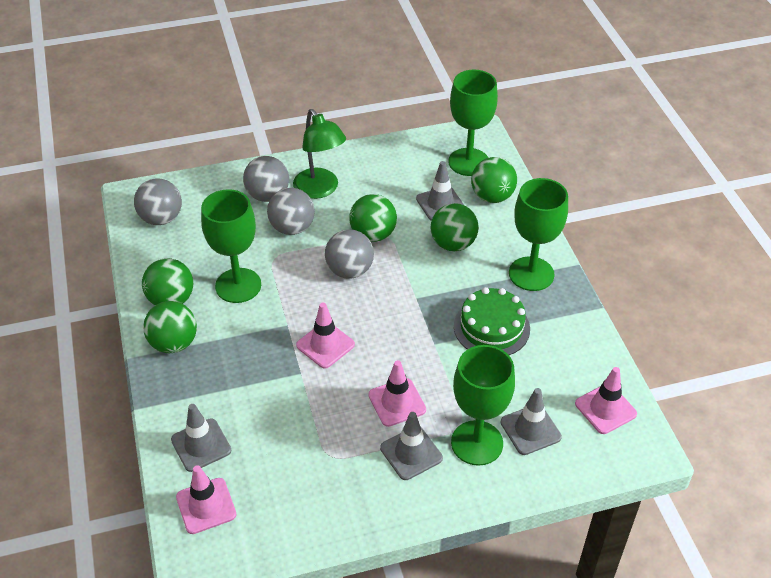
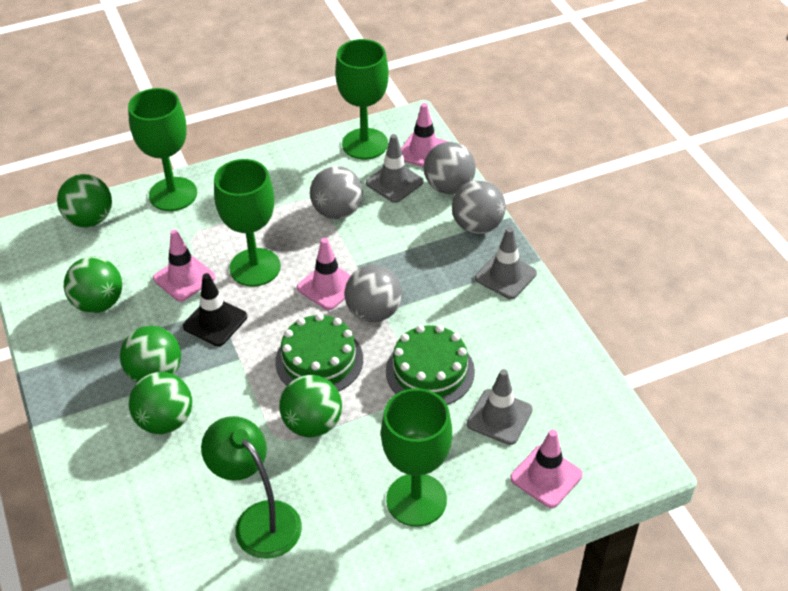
black traffic cone: 0 -> 1
green cake: 1 -> 2
grey traffic cone: 4 -> 3

